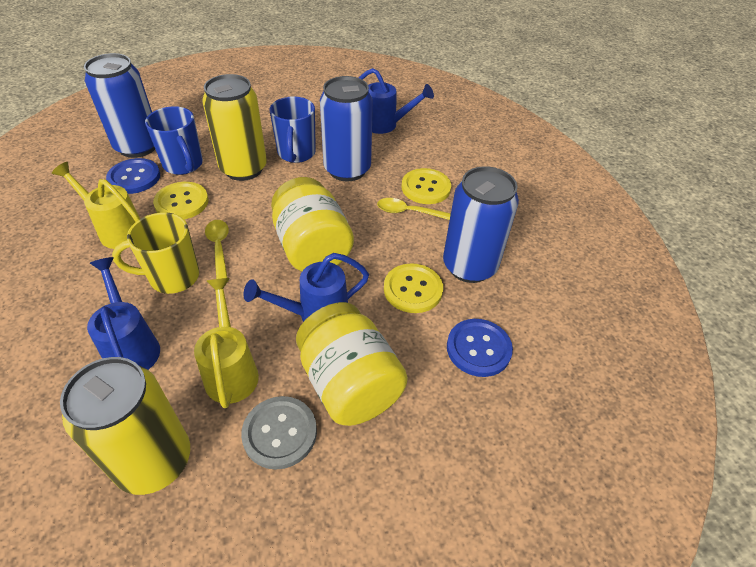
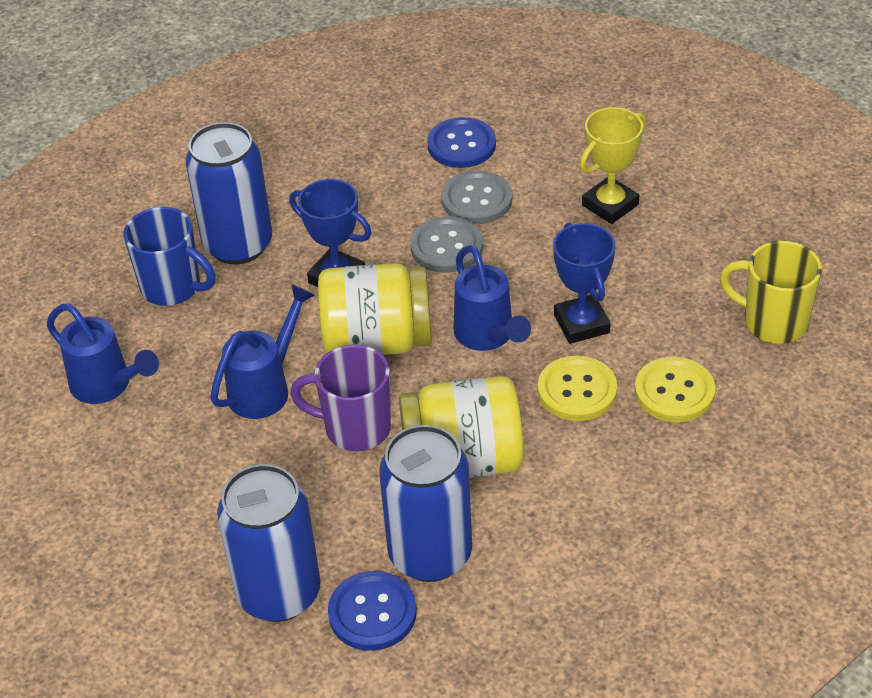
blue mug: 2 -> 1
blue trophy: 0 -> 2
grey button: 1 -> 2
purple mug: 0 -> 1
yellow button: 3 -> 2
yellow can: 2 -> 0
yellow spoon: 2 -> 0
yellow trophy: 0 -> 1
yellow watering can: 2 -> 0

